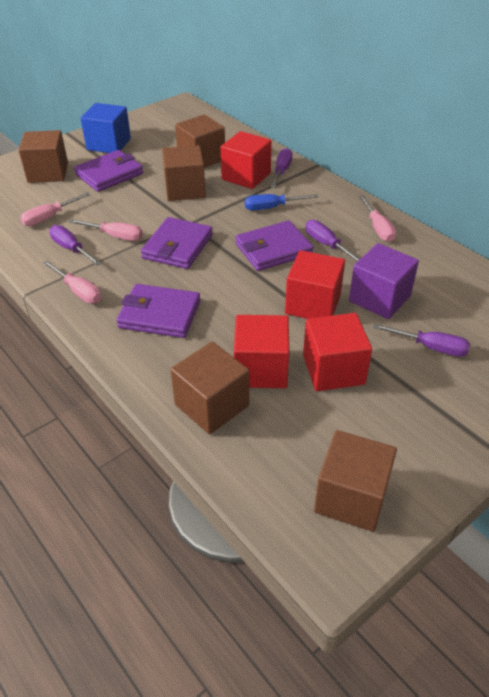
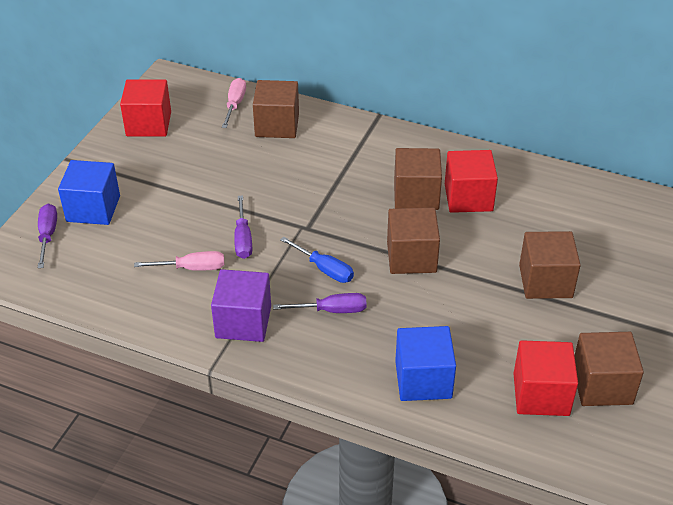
blue cube: 1 -> 2
pink screwdriver: 4 -> 2
purple screwdriver: 4 -> 3
purple wallet: 4 -> 0
red cube: 4 -> 3

